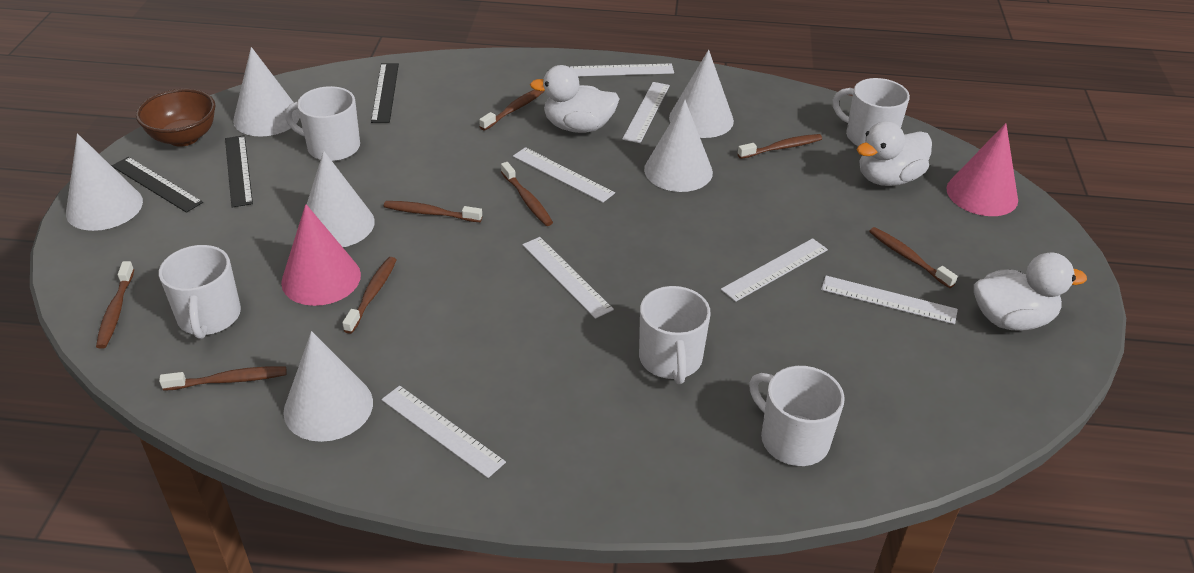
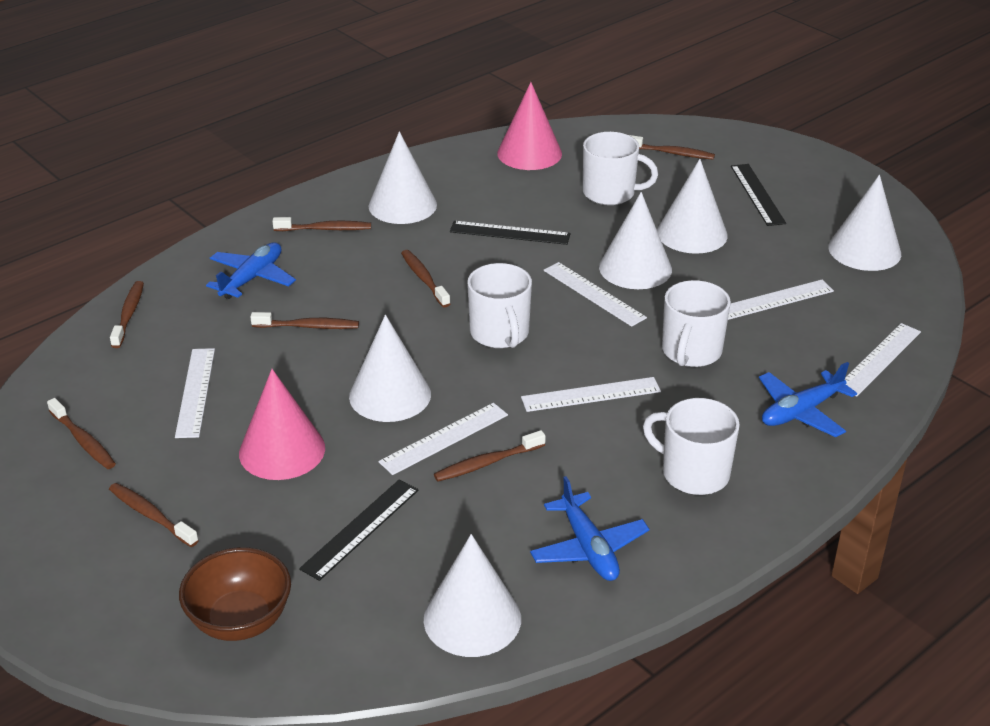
blue plane: 0 -> 3
white duck: 3 -> 0
white mug: 5 -> 4
white ruler: 7 -> 6

